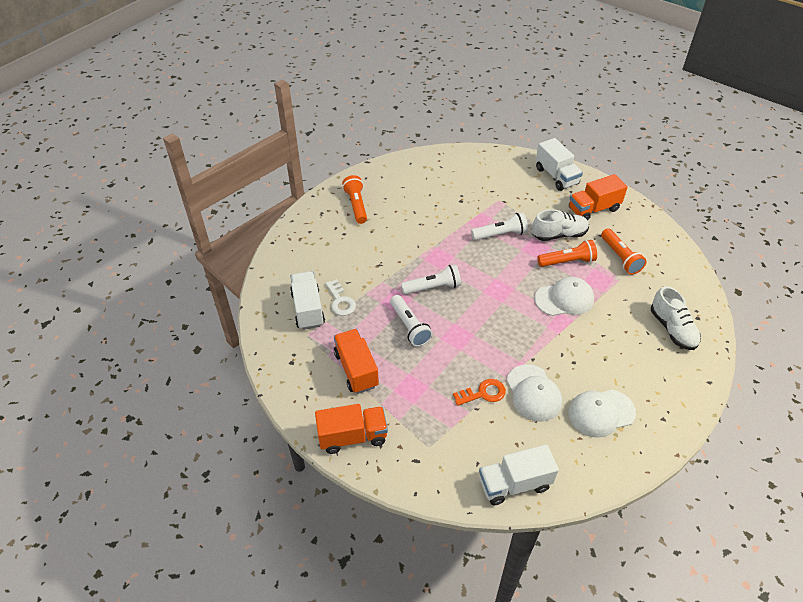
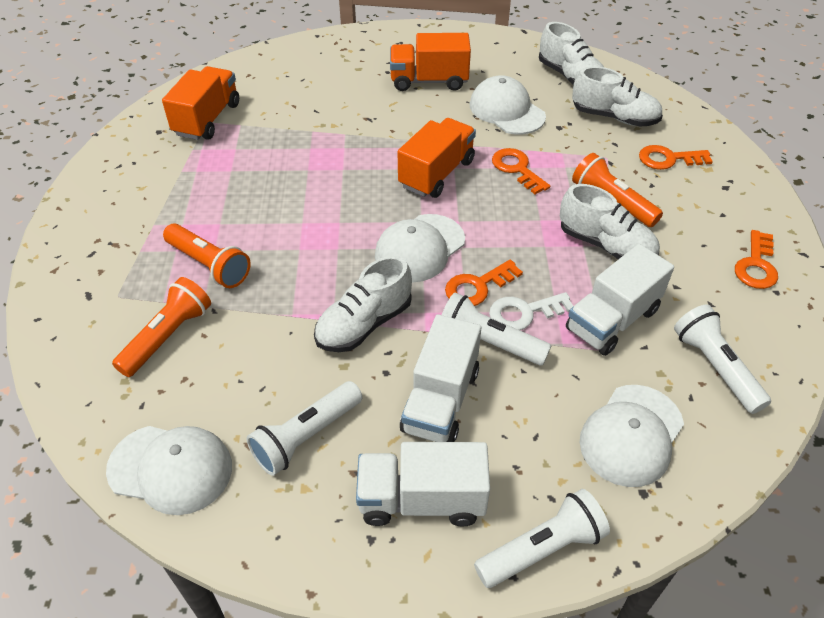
orange key: 1 -> 4
white cap: 3 -> 4
white flashlight: 3 -> 4
white shoe: 2 -> 4

